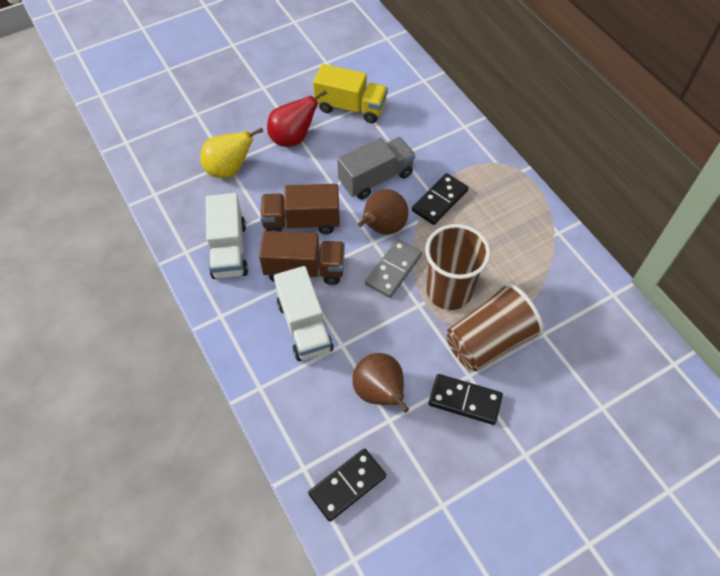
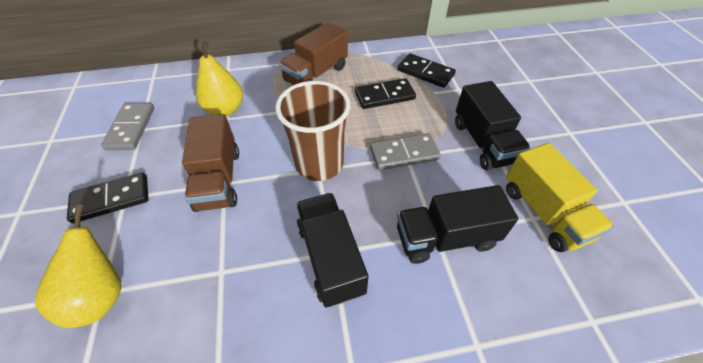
black truck: 0 -> 3
brown cup: 2 -> 1
brown pear: 2 -> 0
grey domino: 1 -> 2
grey truck: 1 -> 0
red pear: 1 -> 0
white truck: 2 -> 0
yellow pear: 1 -> 2

